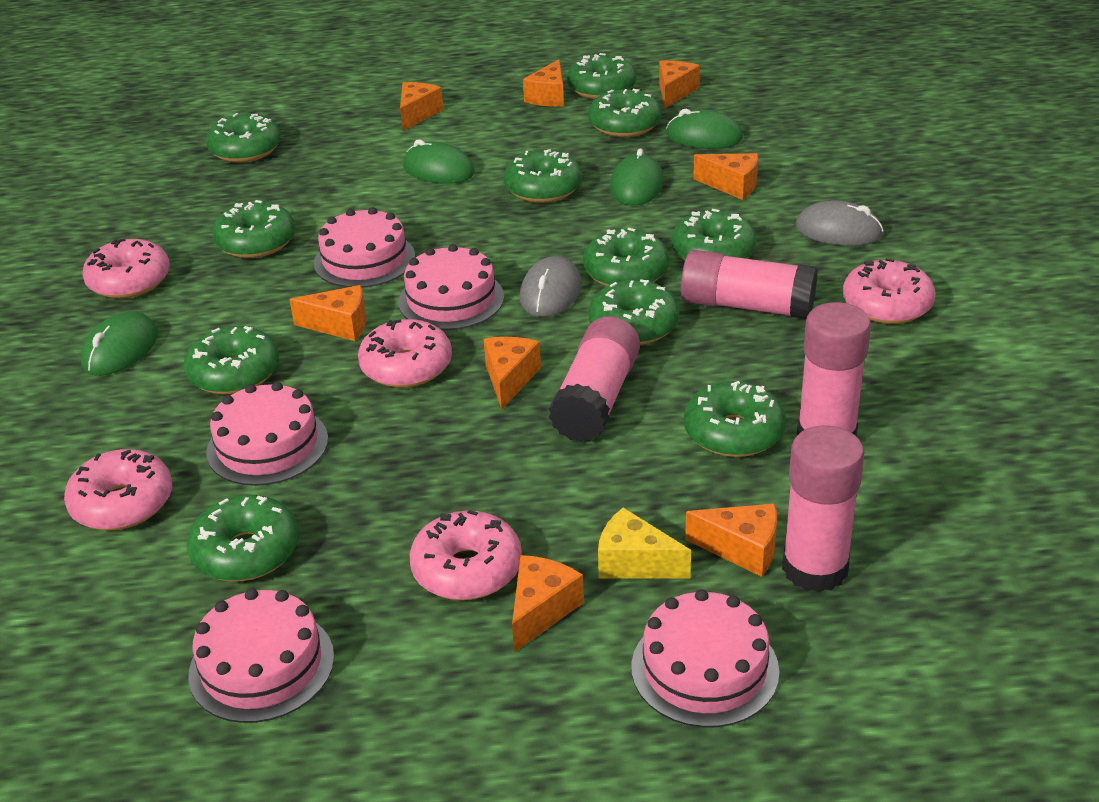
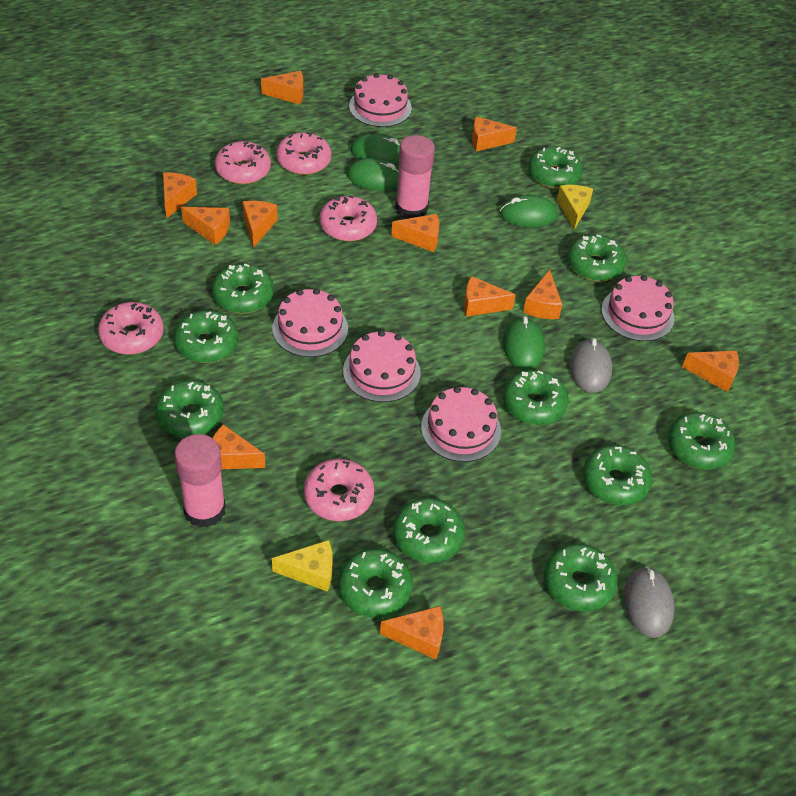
orange cheese: 8 -> 11
pink glue stick: 4 -> 2
yellow cheese: 1 -> 2

